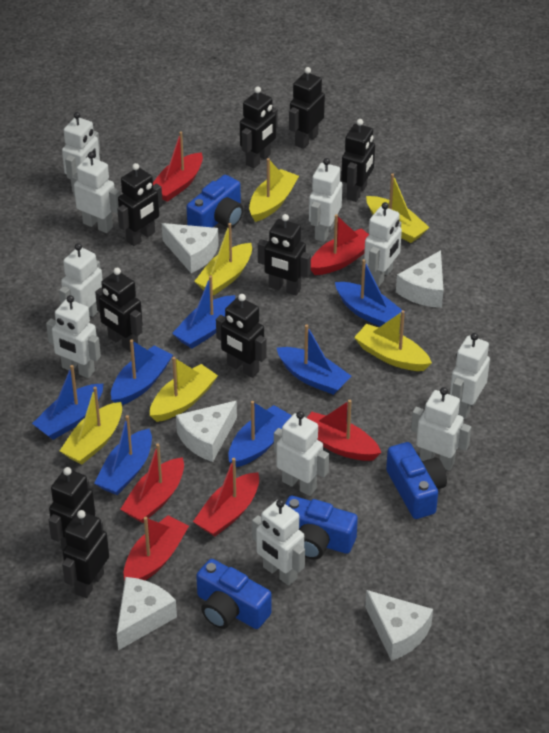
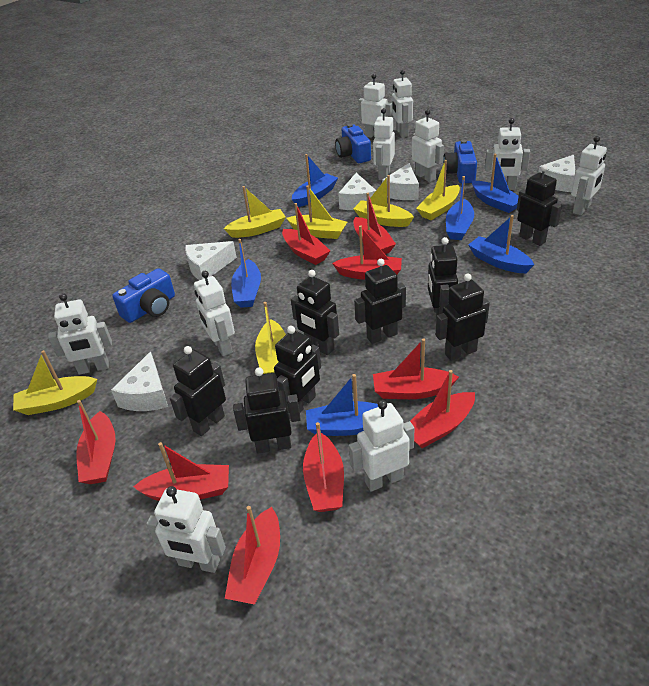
black robot: 9 -> 8
blue boat: 7 -> 6
blue camera: 4 -> 3
red boat: 6 -> 9

